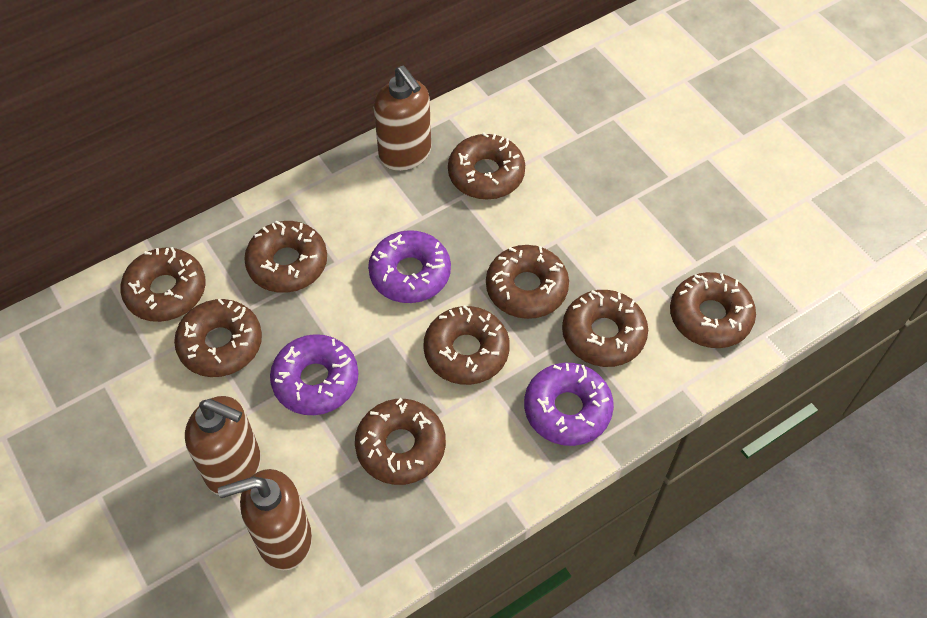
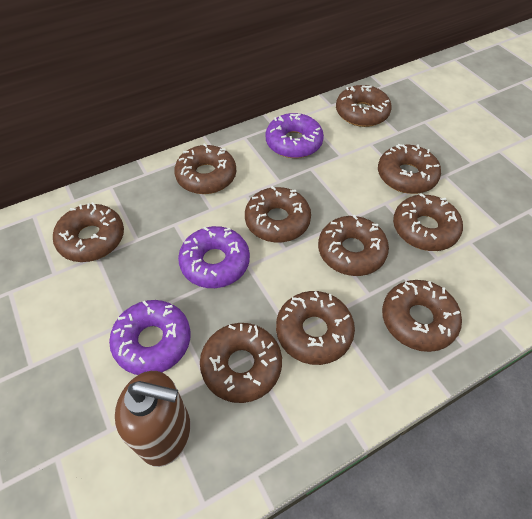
brown donut: 9 -> 10
brown soap dispenser: 3 -> 1

